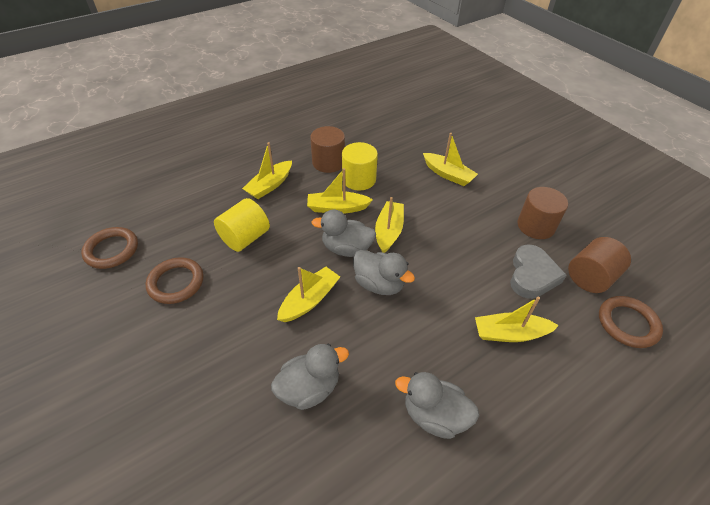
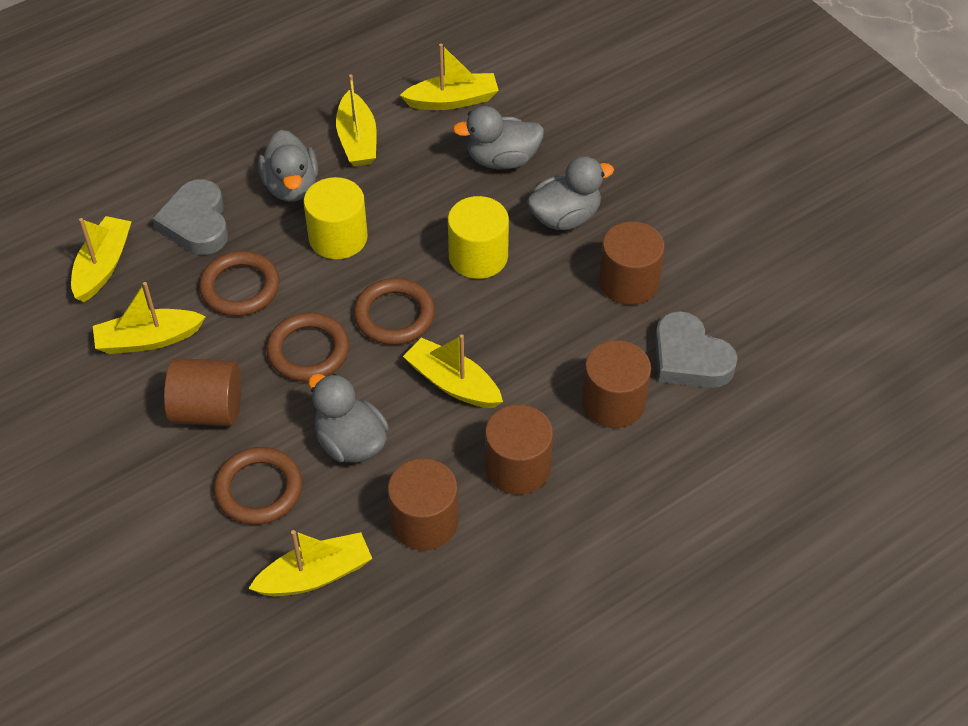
brown cylinder: 3 -> 5
brown ring: 3 -> 4
grey heart: 1 -> 2

